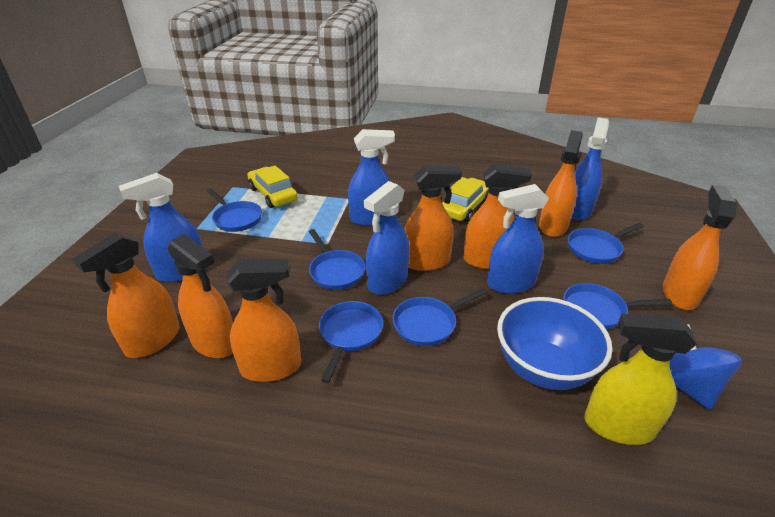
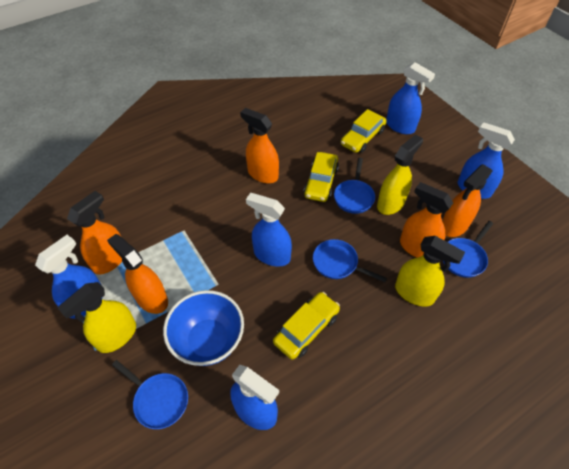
blue pan: 6 -> 4
blue spinning top: 1 -> 0
orange spray bottle: 7 -> 5
yellow car: 2 -> 3
yellow spray bottle: 1 -> 3

